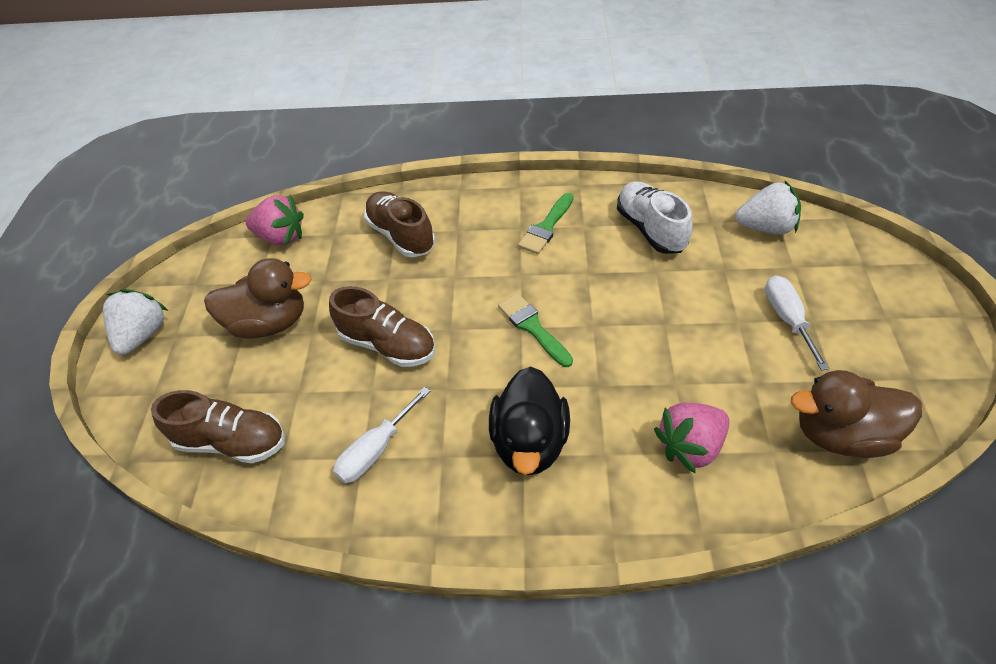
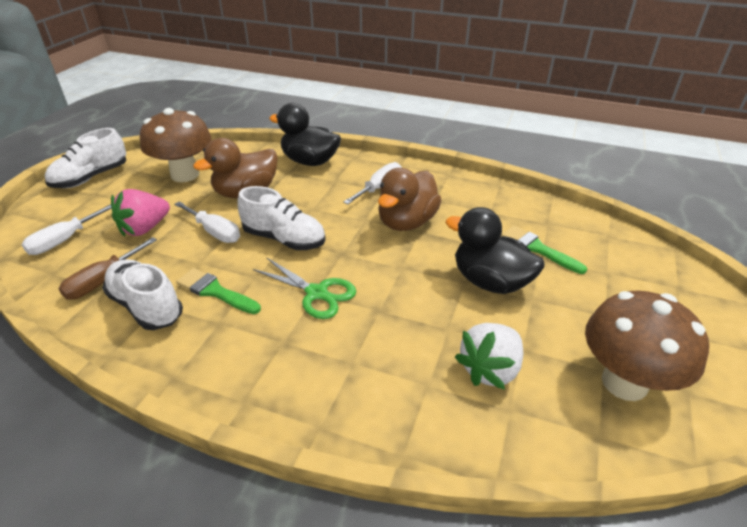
black duck: 1 -> 2
brown mushroom: 0 -> 2
brown screwdriver: 0 -> 1
brown shoe: 3 -> 0
green scissors: 0 -> 1
pink strawberry: 2 -> 1
white screwdriver: 2 -> 3
white shoe: 1 -> 3
white strawberry: 2 -> 1

